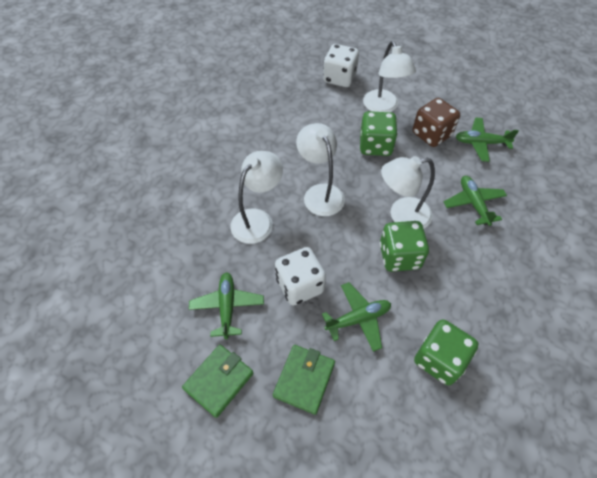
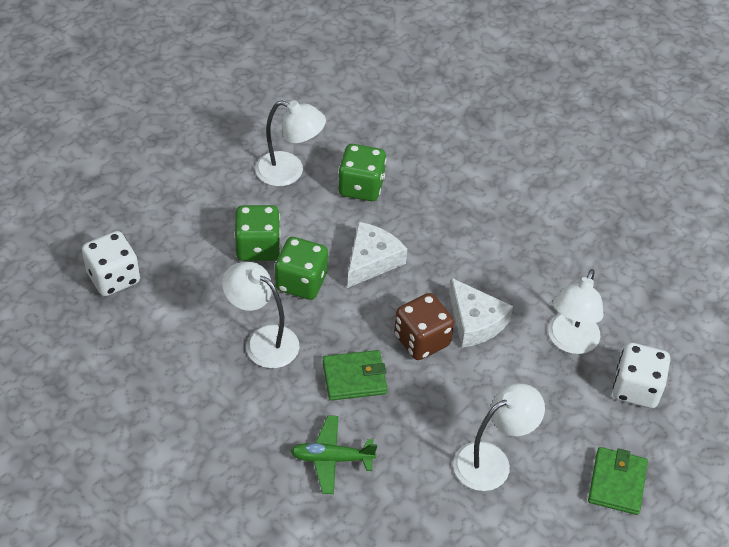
green plane: 4 -> 1
white cheese: 0 -> 2

